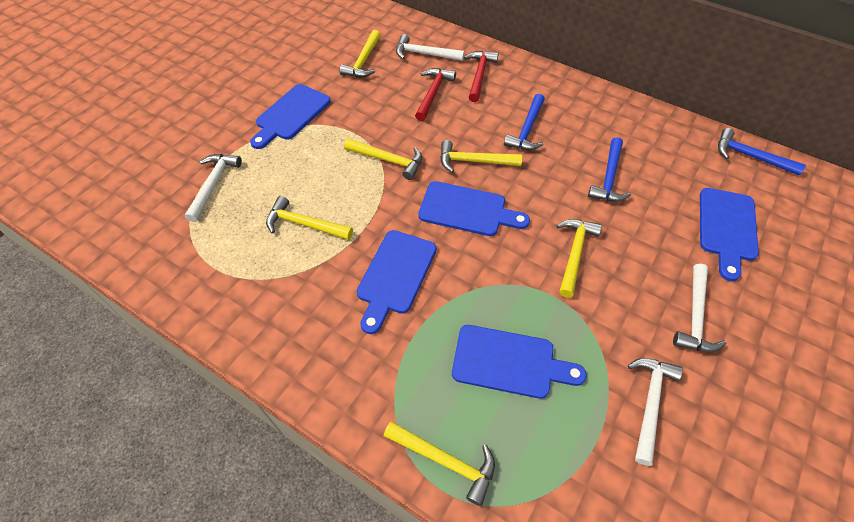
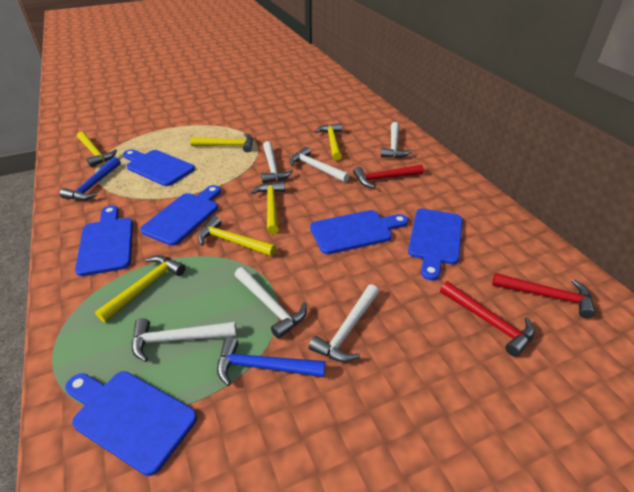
blue cutting board: 5 -> 6
blue hammer: 3 -> 2
red hammer: 2 -> 3
white hammer: 4 -> 6

